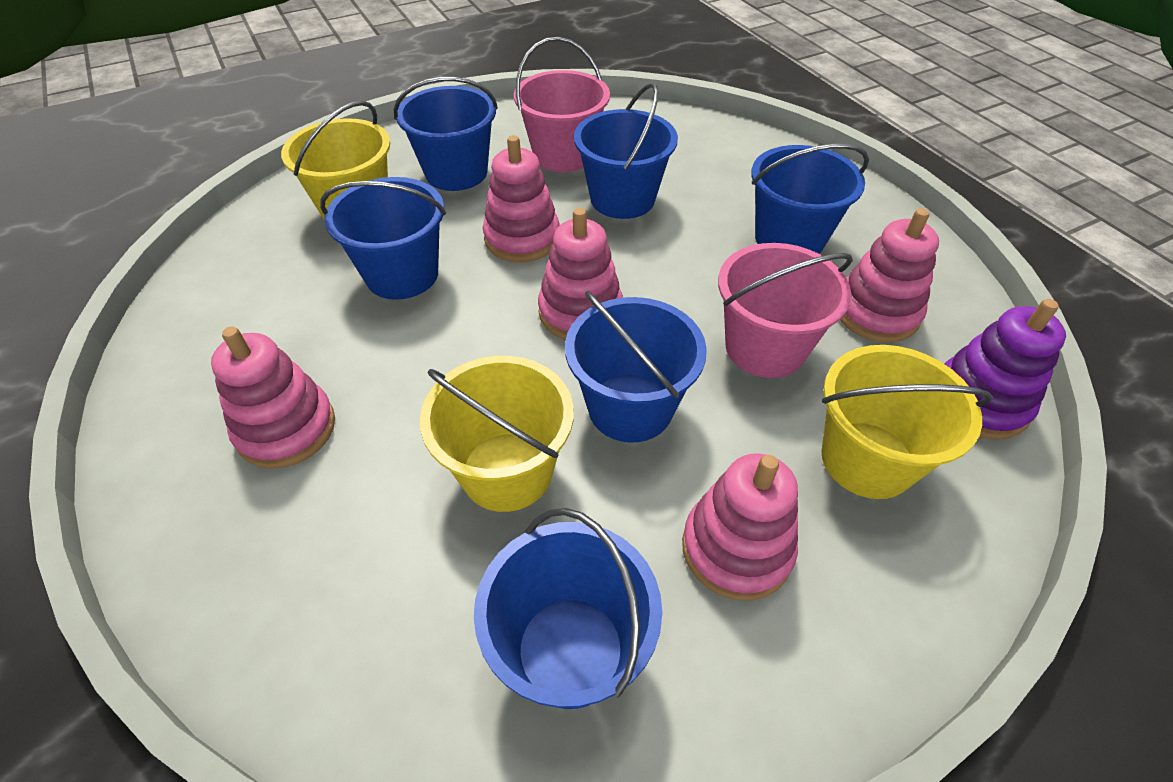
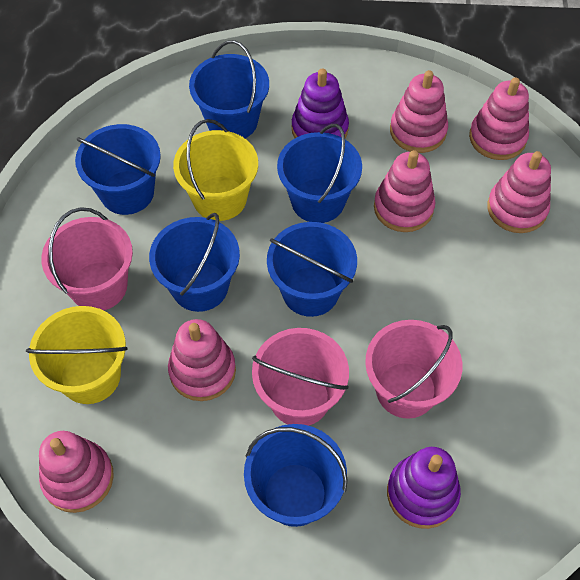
pink bucket: 2 -> 3
pink stacking toy: 5 -> 6
purple stacking toy: 1 -> 2
yellow bucket: 3 -> 2

